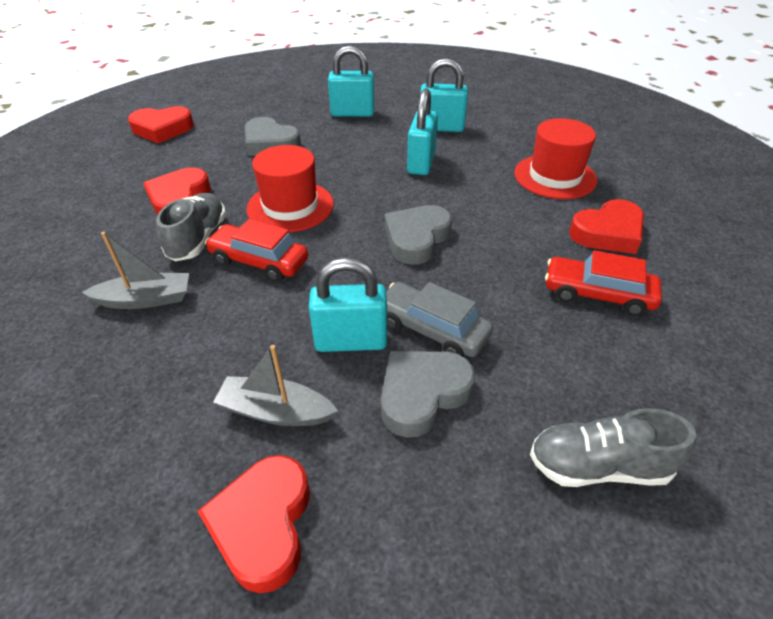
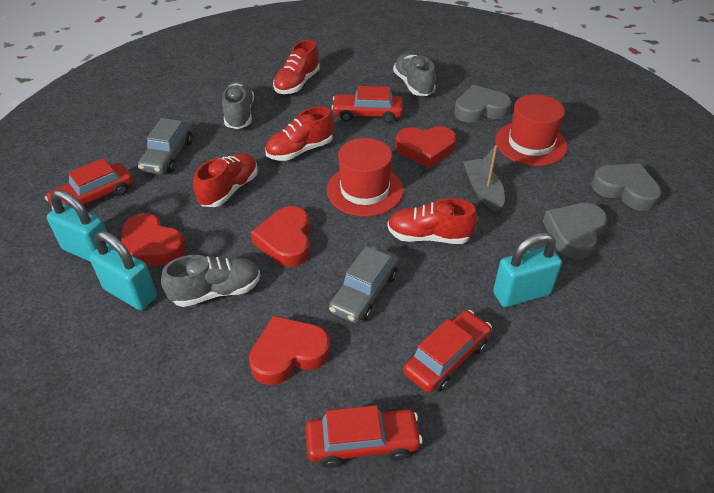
grey boat: 2 -> 1
grey car: 1 -> 2
grey shoe: 2 -> 3
red car: 2 -> 4
red shoe: 0 -> 4
turquoise padlock: 4 -> 3

